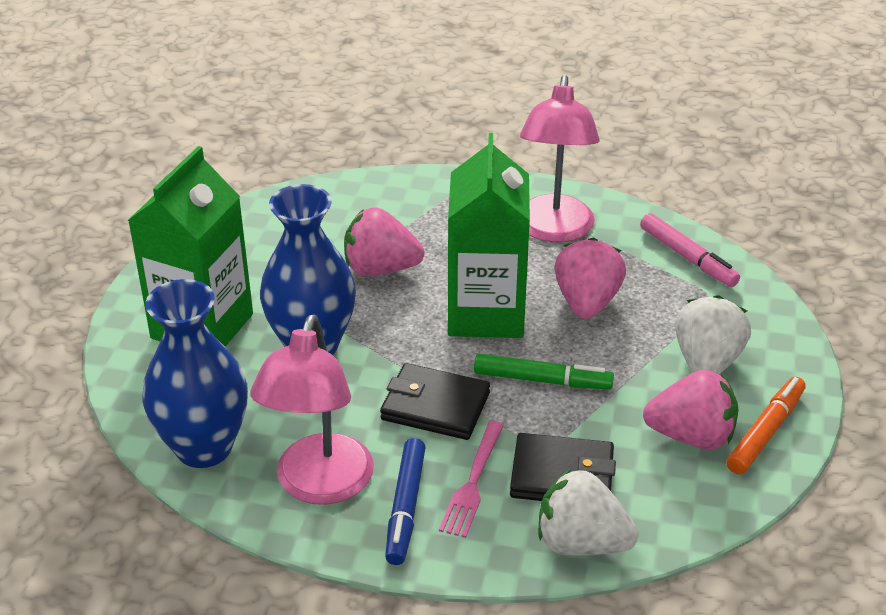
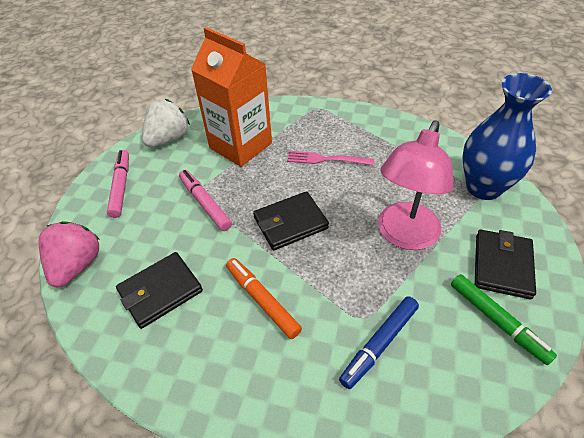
black wallet: 2 -> 3
blue vase: 2 -> 1
green carton: 2 -> 0
orange carton: 0 -> 1
pink lamp: 2 -> 1
pink marker: 1 -> 2
pink strawberry: 3 -> 1
white strawberry: 2 -> 1

